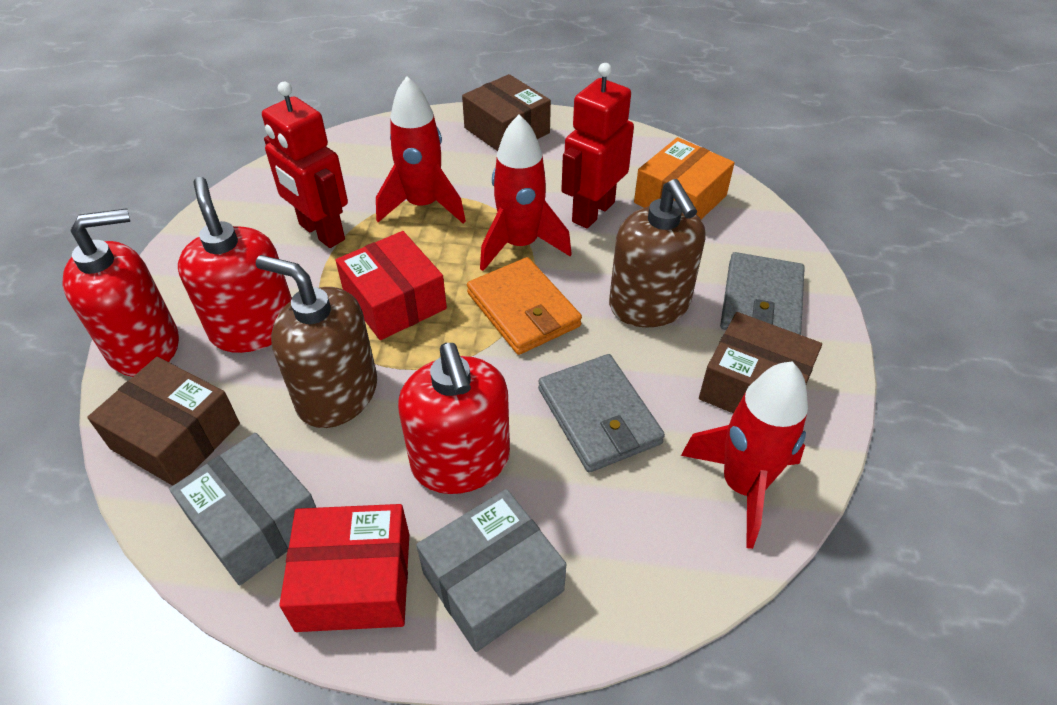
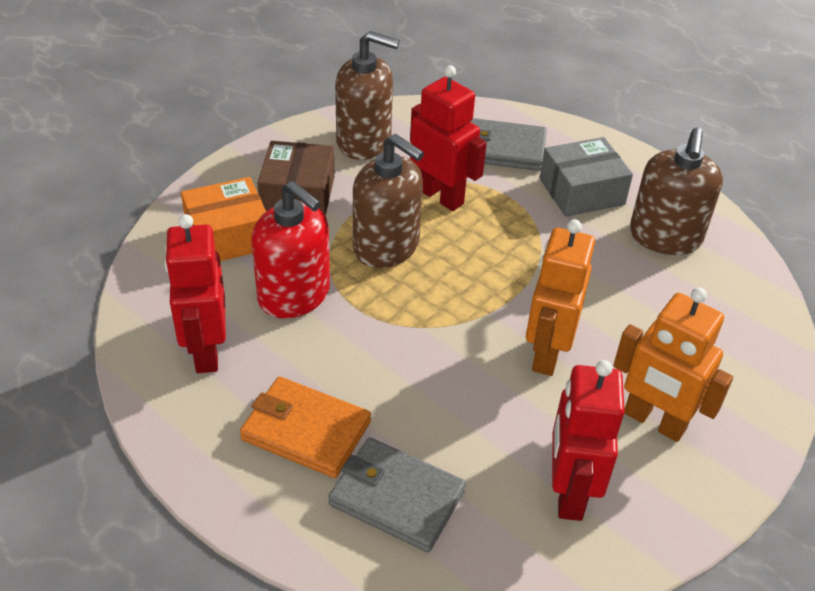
brown box: 3 -> 1
brown soap dispenser: 2 -> 3
grey box: 2 -> 1
orange robot: 0 -> 2
red box: 2 -> 0
red robot: 2 -> 3
red rocket: 3 -> 0
red soap dispenser: 3 -> 1

